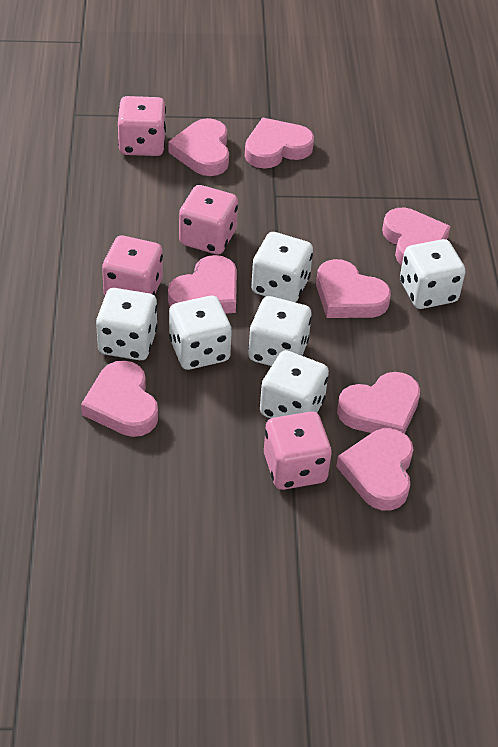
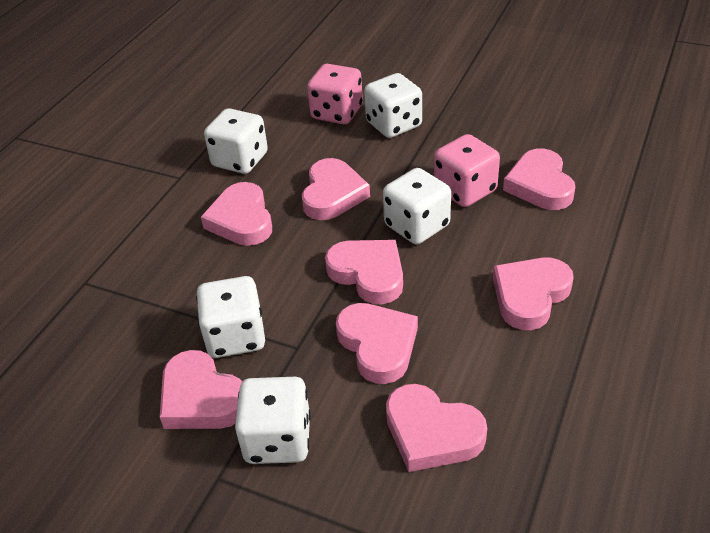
pink dice: 4 -> 2
white dice: 6 -> 5

